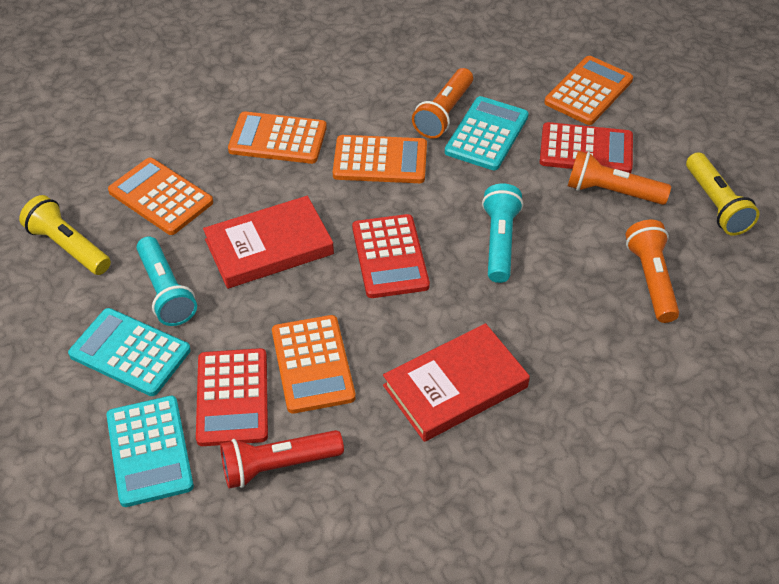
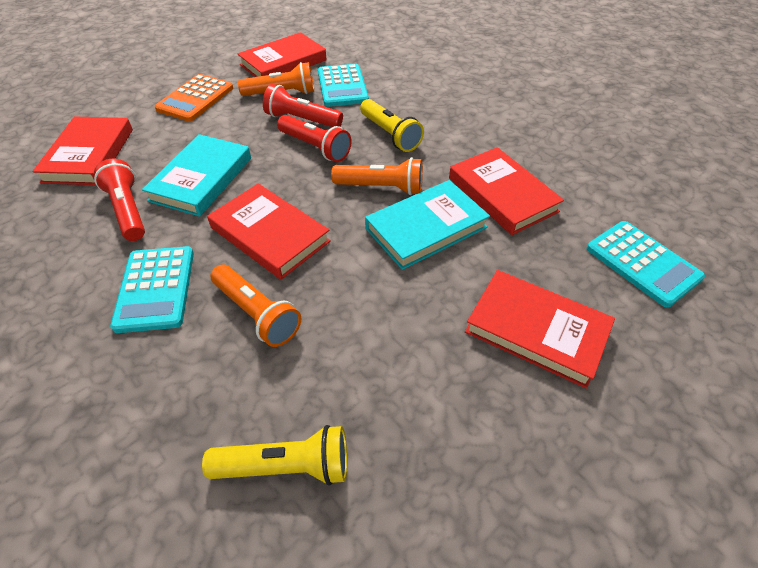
orange calculator: 5 -> 1
red book: 2 -> 5
red calculator: 3 -> 0
red flashlight: 1 -> 3
turquoise book: 0 -> 2
turquoise flashlight: 2 -> 0

